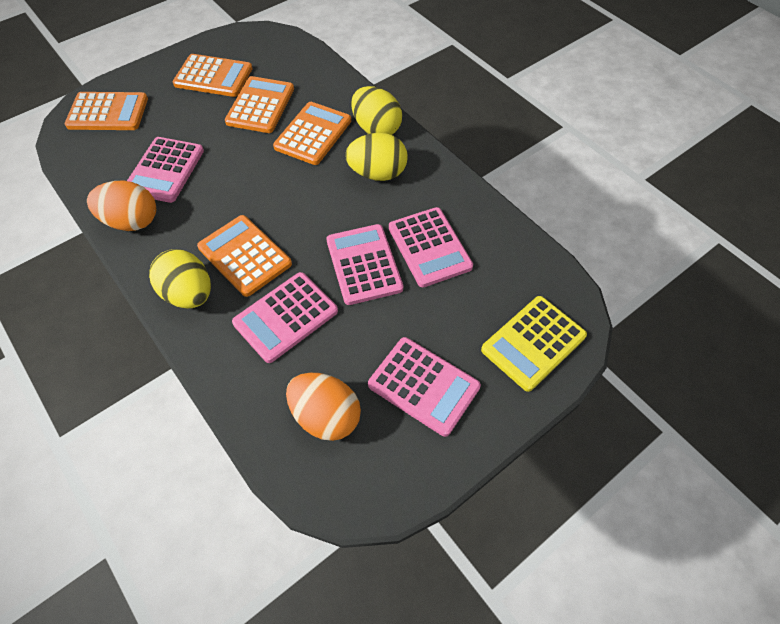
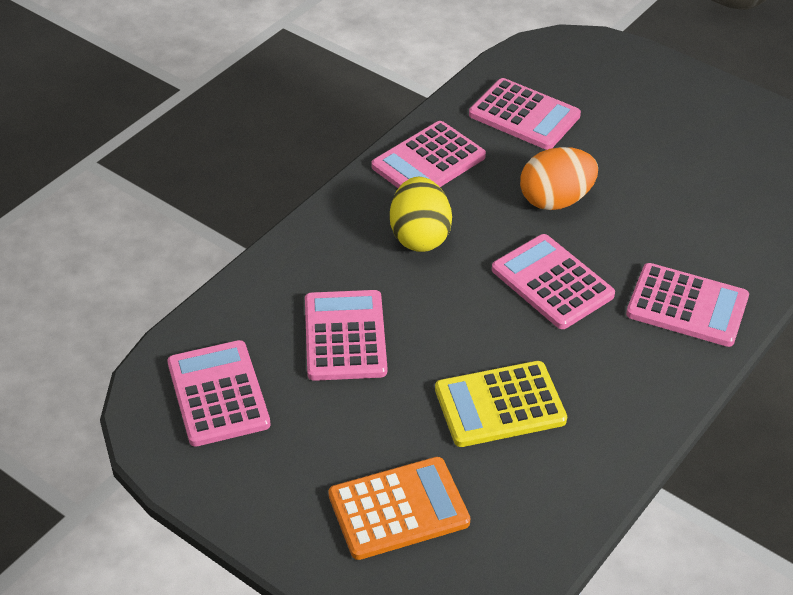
orange calculator: 5 -> 1
orange egg: 2 -> 1
pink calculator: 5 -> 6
yellow egg: 3 -> 1

